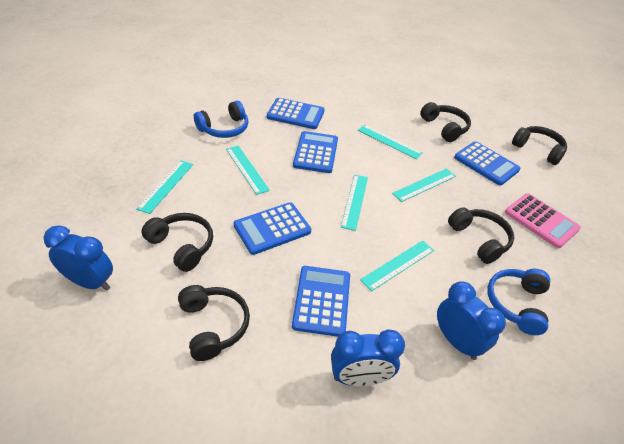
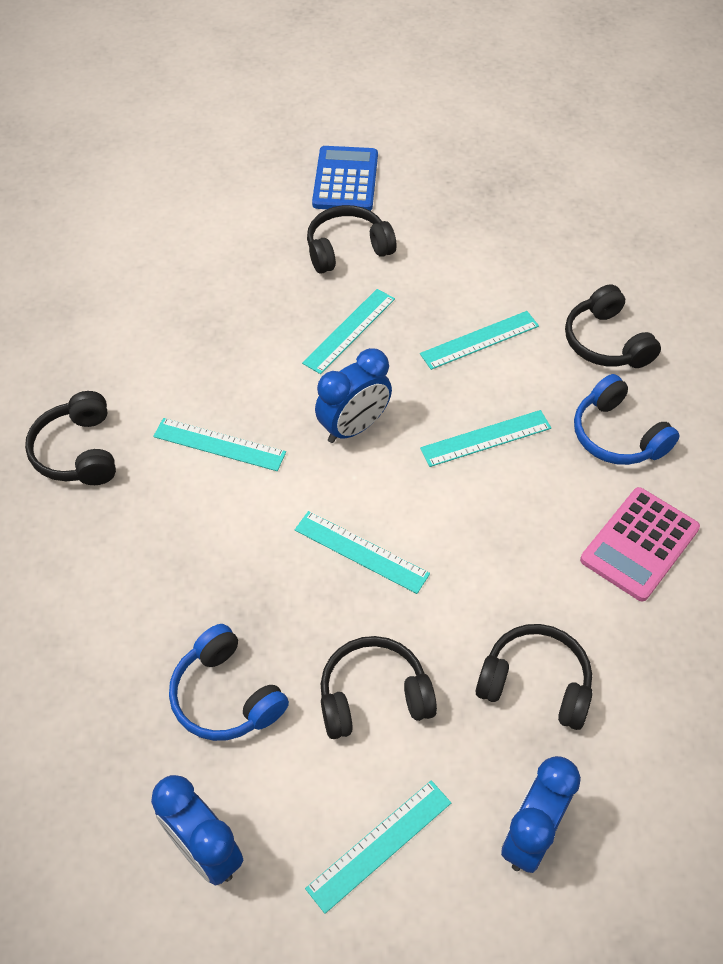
blue calculator: 5 -> 1

